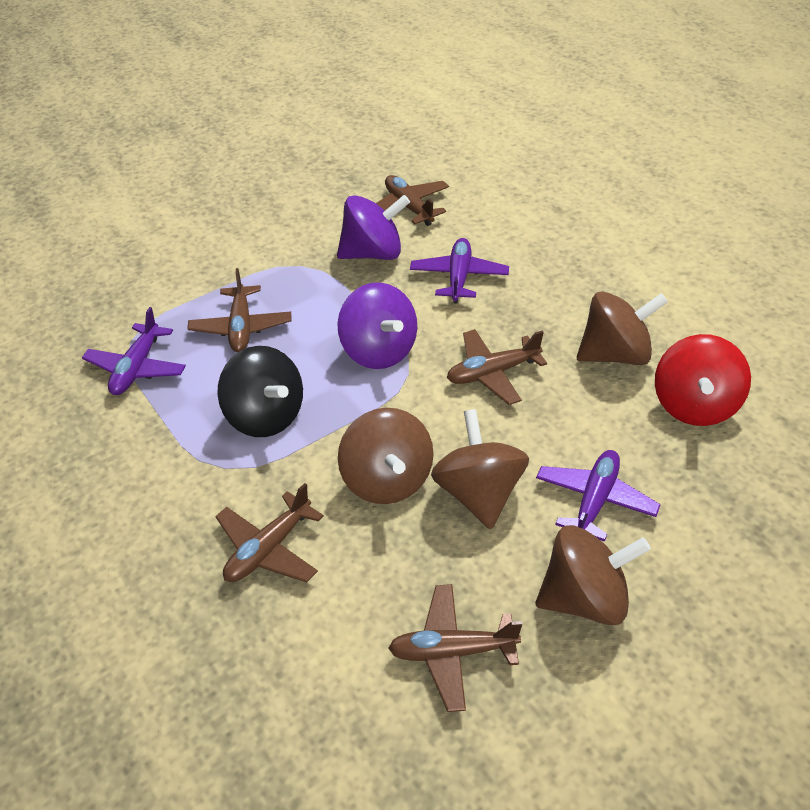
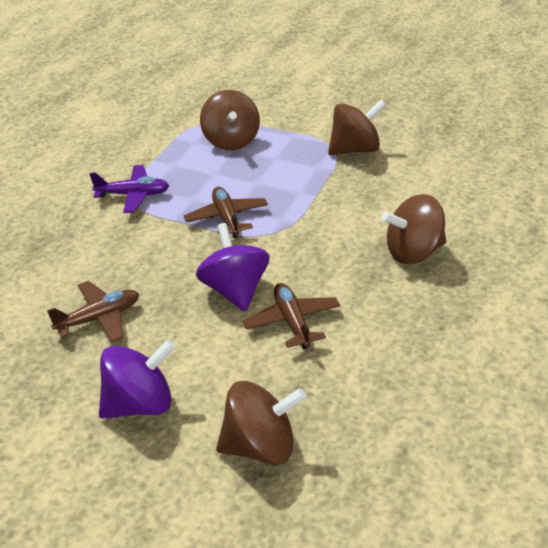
black spinning top: 1 -> 0
brown plane: 5 -> 3
purple plane: 3 -> 1
red spinning top: 1 -> 0

